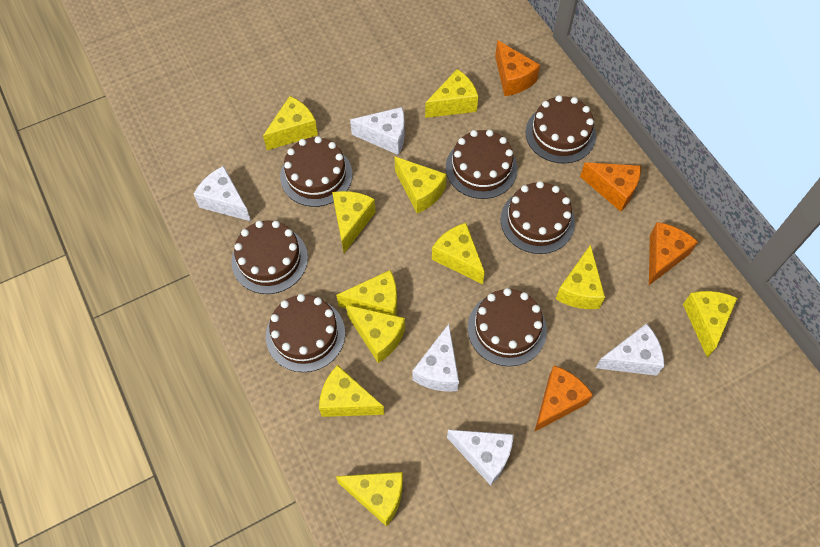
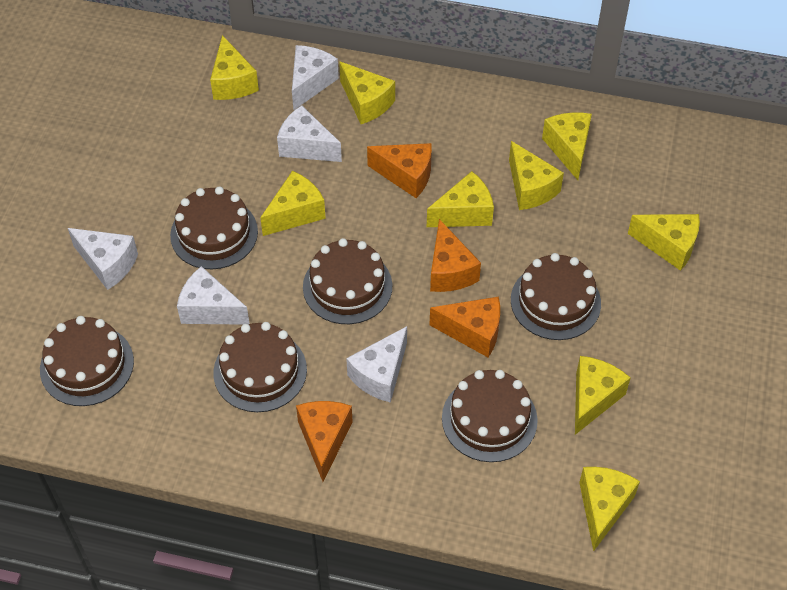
brown cake: 7 -> 6
yellow cheese: 11 -> 9

